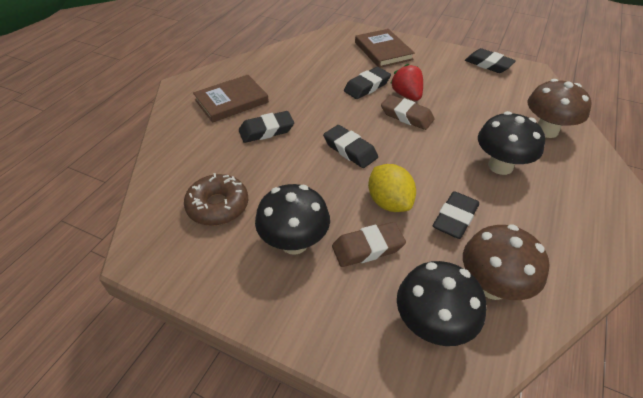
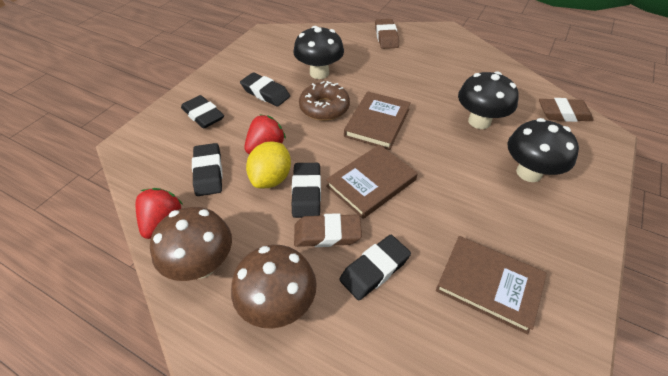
brown book: 2 -> 3
brown eraser: 2 -> 3
red strawberry: 1 -> 2

